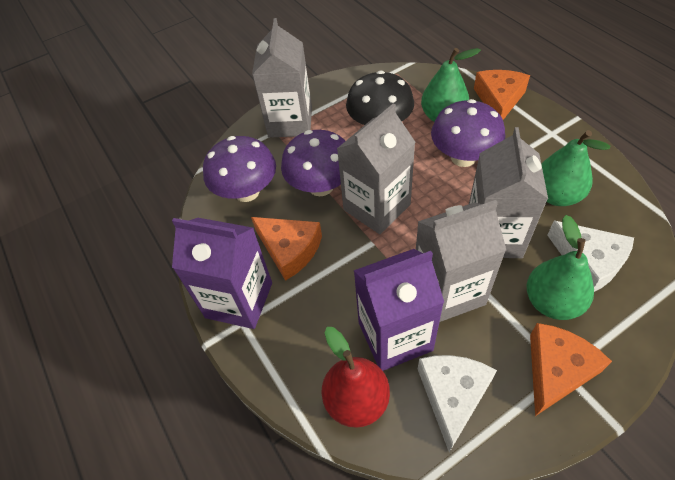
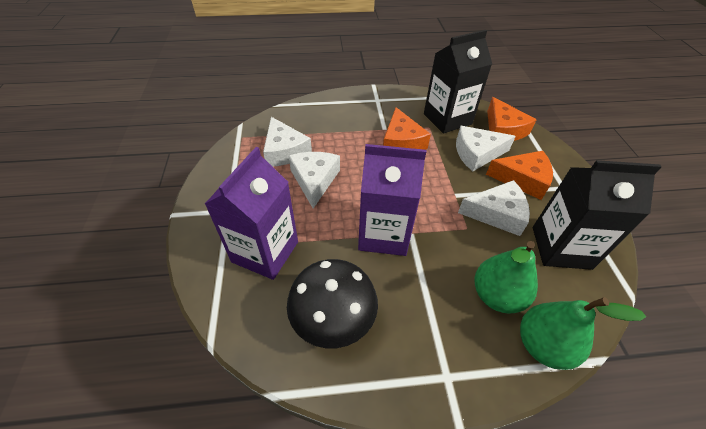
black carton: 0 -> 2
green pear: 3 -> 2
grey carton: 4 -> 0
purple mushroom: 3 -> 0
red pear: 1 -> 0
white cheese: 2 -> 4

